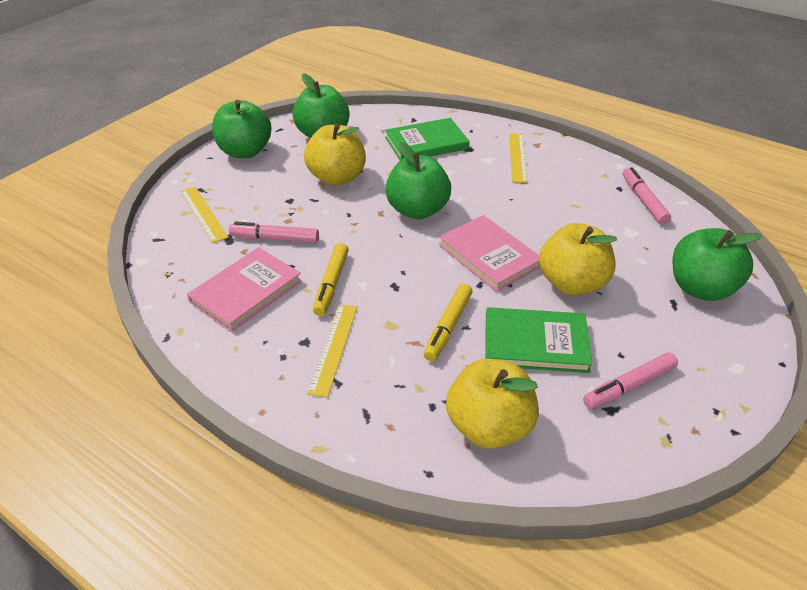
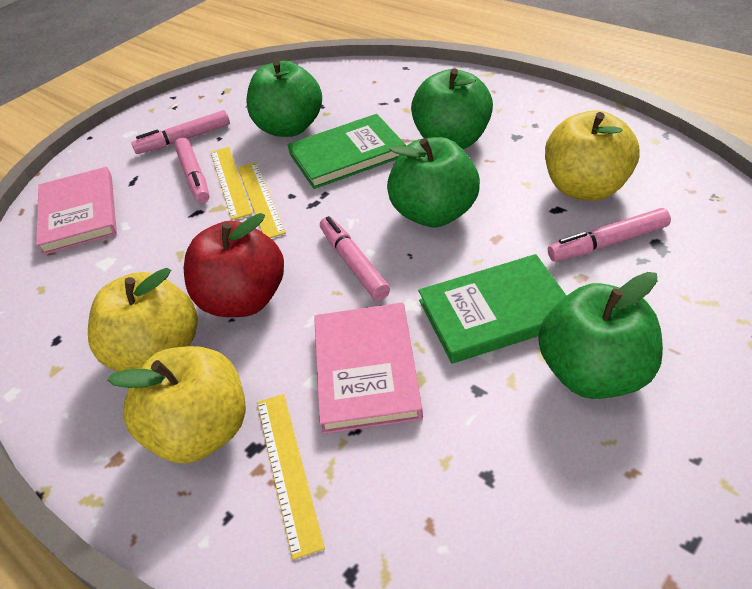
pink marker: 3 -> 4
red apple: 0 -> 1
yellow marker: 2 -> 0

